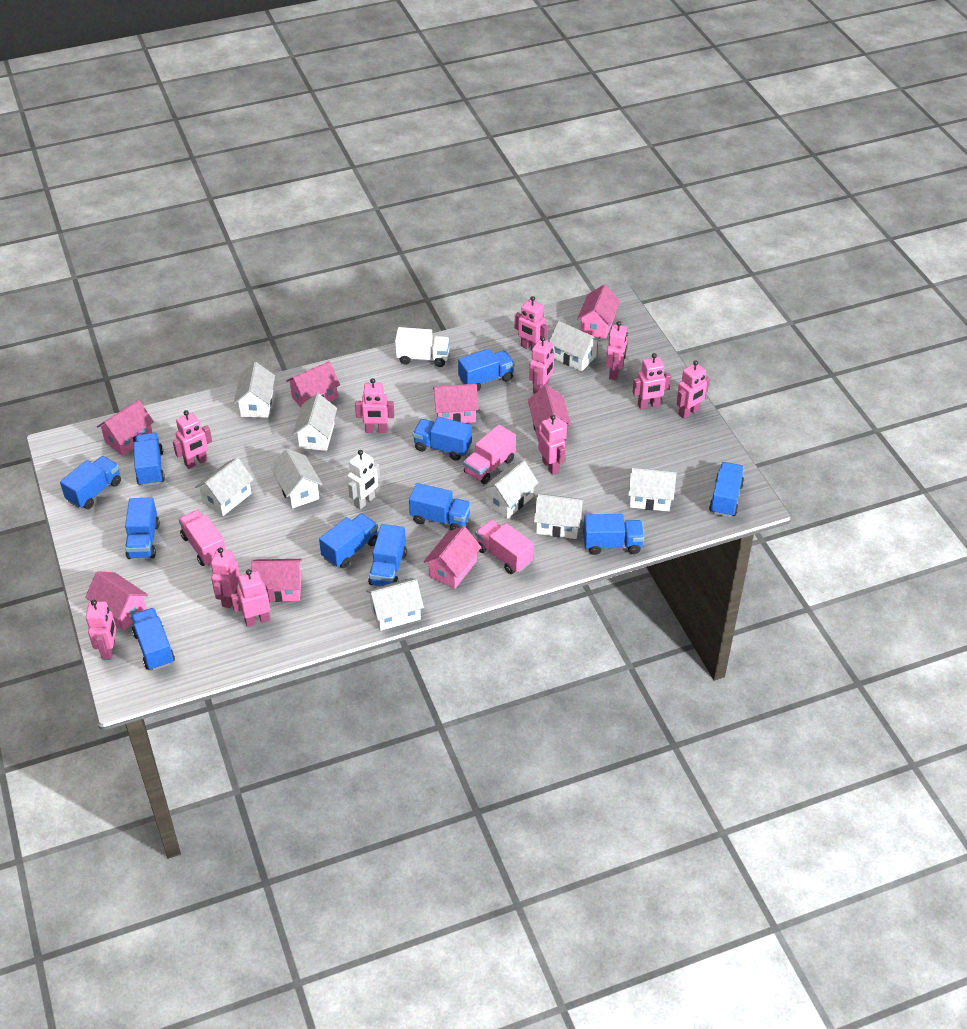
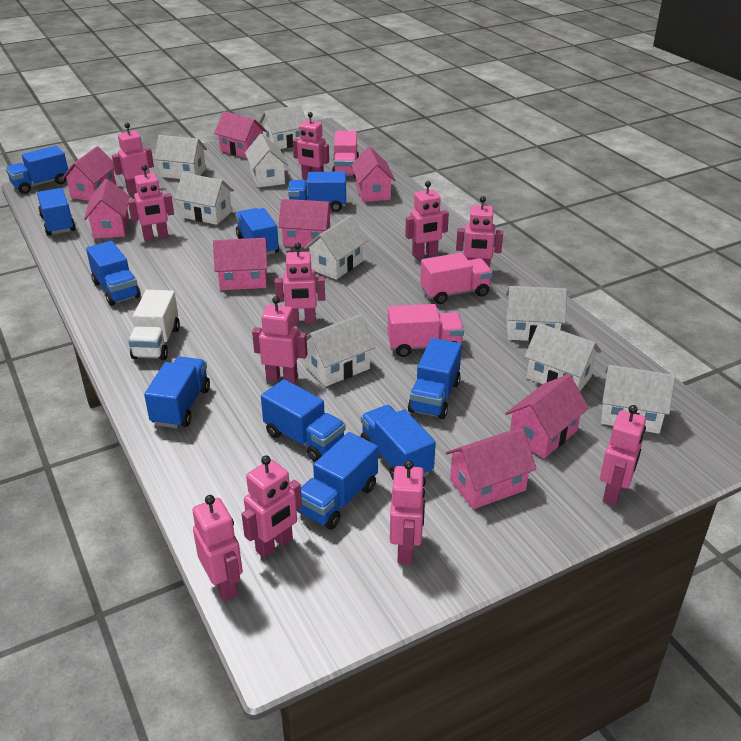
blue truck: 11 -> 10
white robot: 1 -> 0

